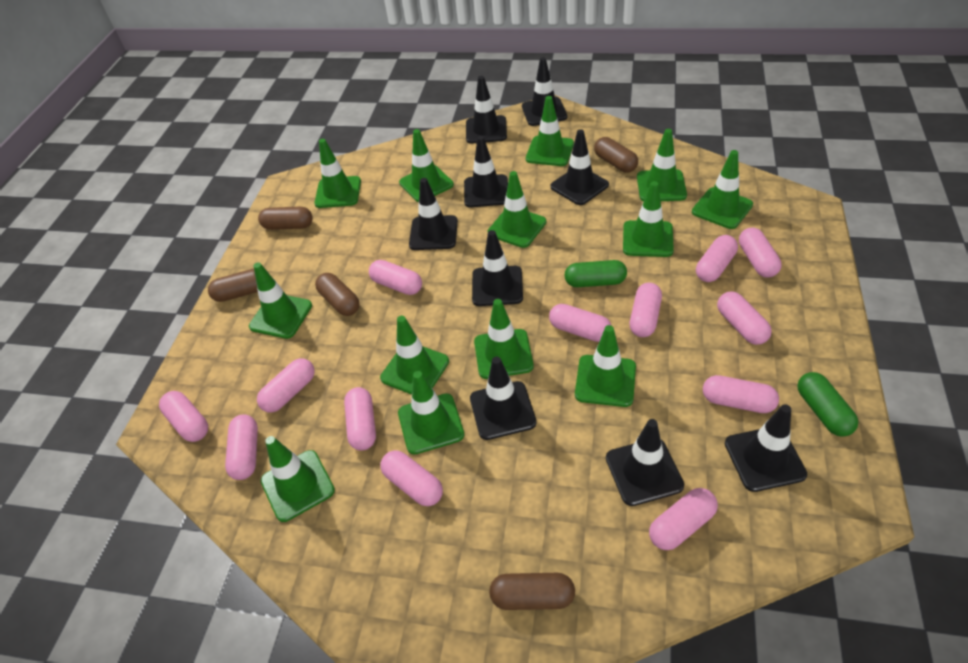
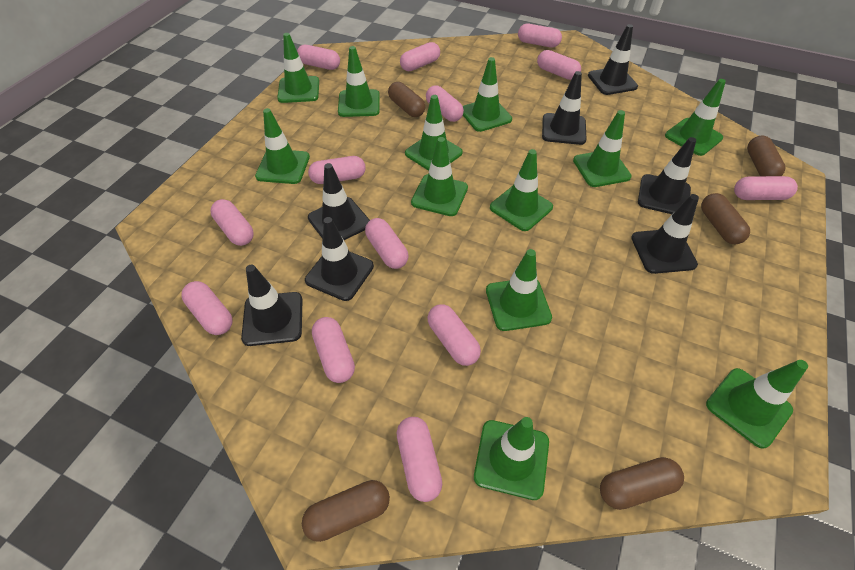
black traffic cone: 9 -> 7
green capsule: 2 -> 0
green traffic cone: 13 -> 12

